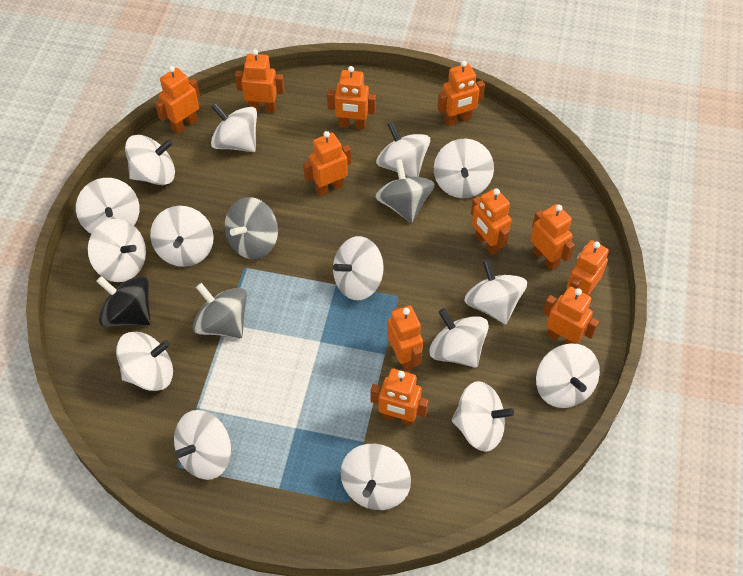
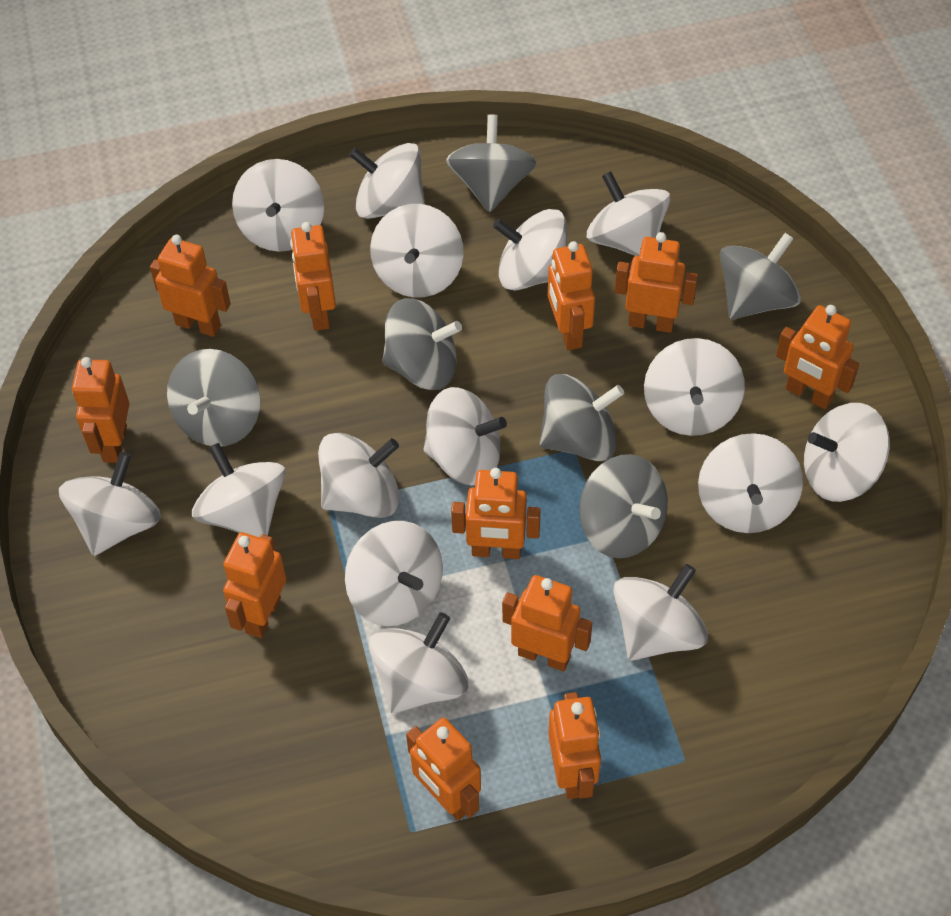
black spinning top: 1 -> 0
grey spinning top: 3 -> 6

